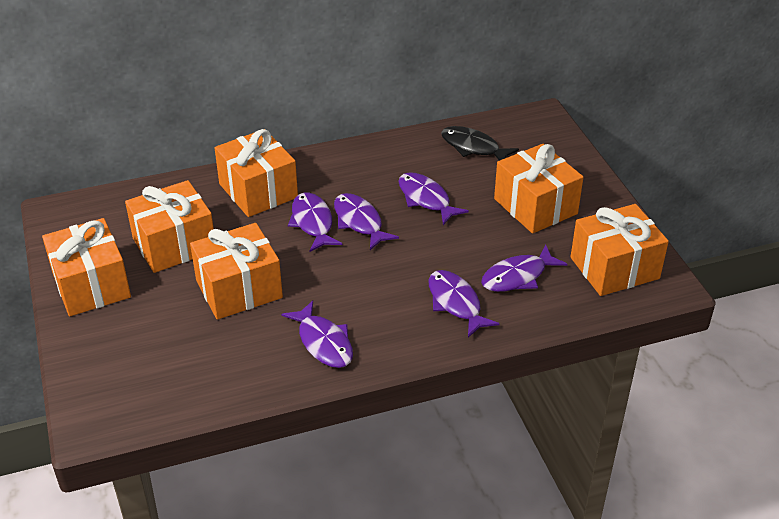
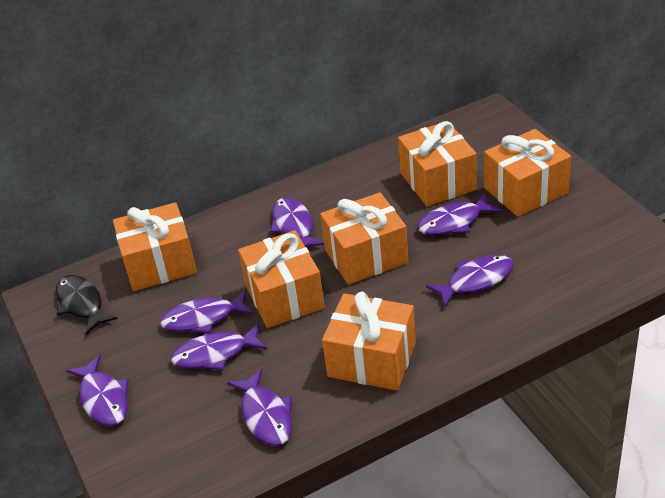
purple fish: 6 -> 7

